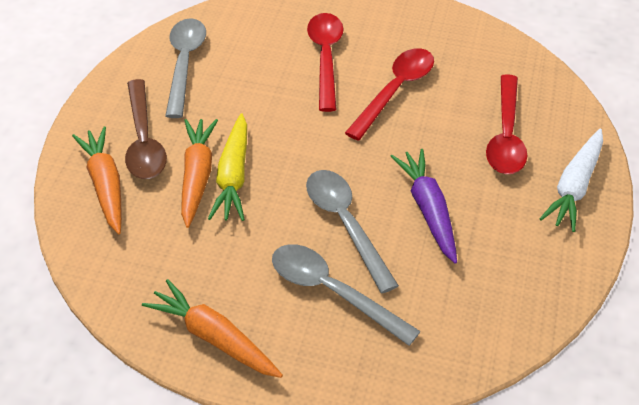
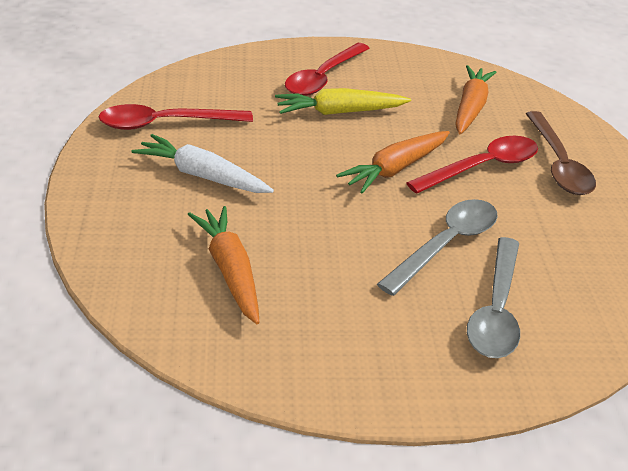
grey spoon: 3 -> 2
purple carrot: 1 -> 0

